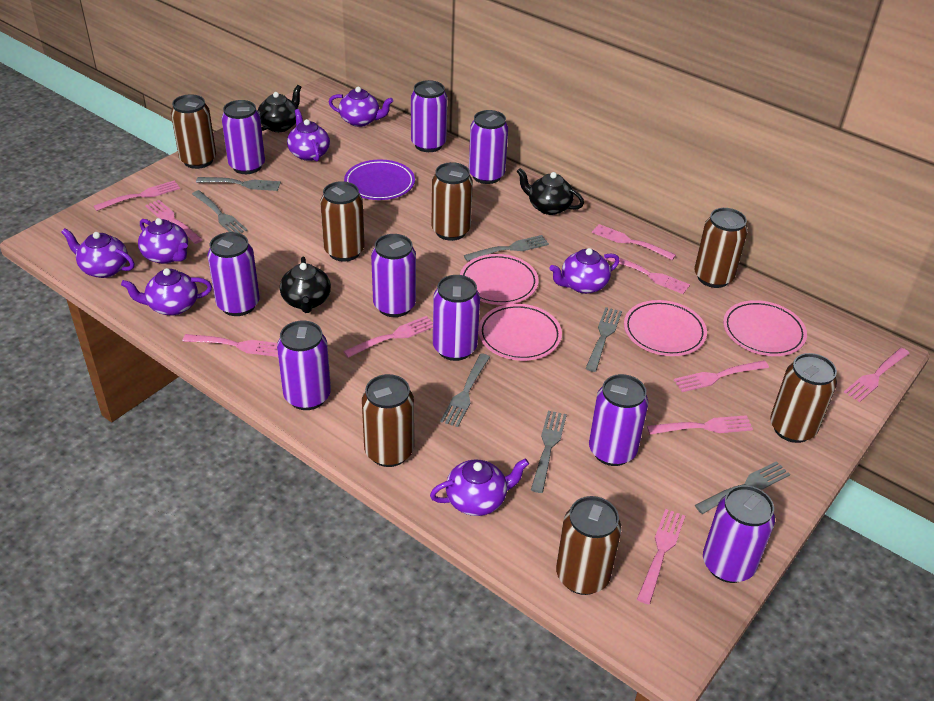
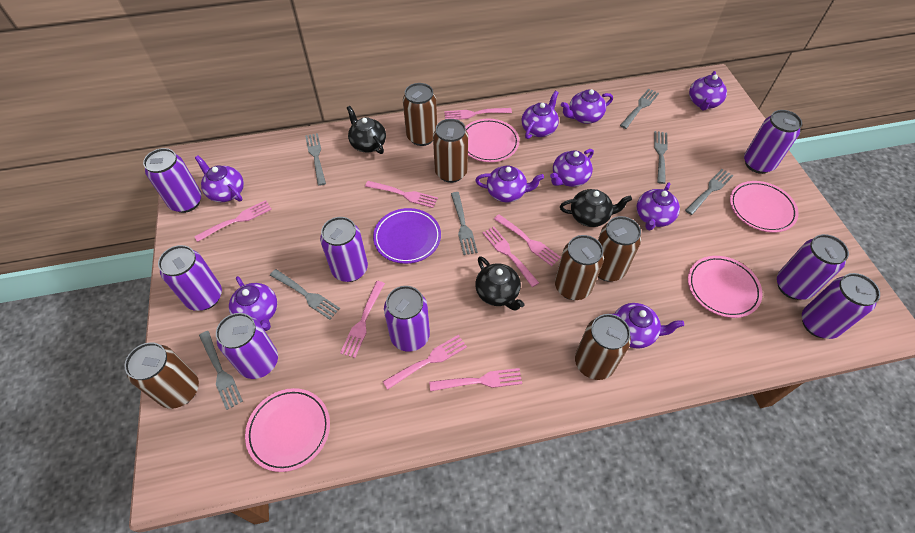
brown can: 7 -> 6
pink fork: 10 -> 8
purple can: 9 -> 8
purple teapot: 7 -> 9

